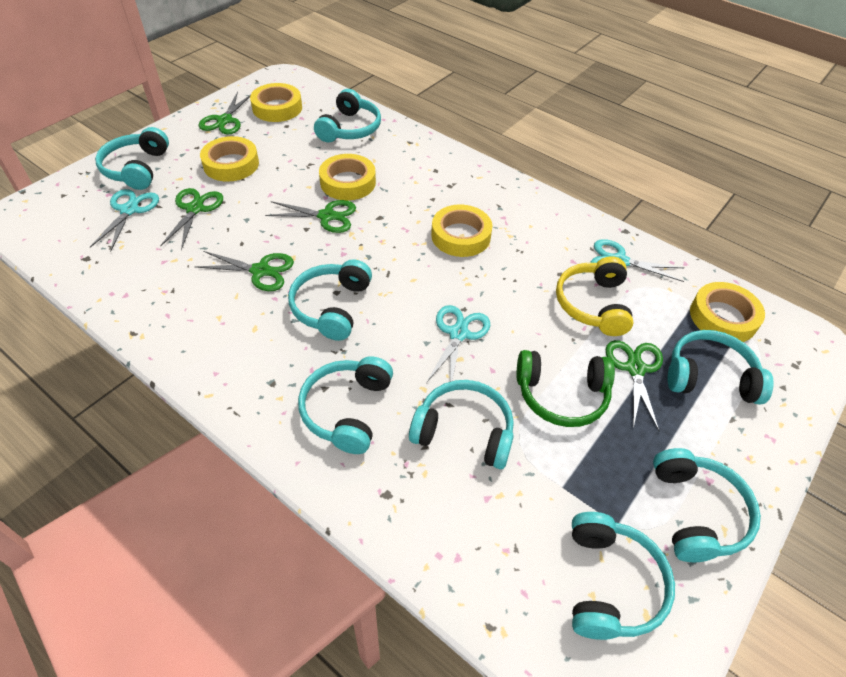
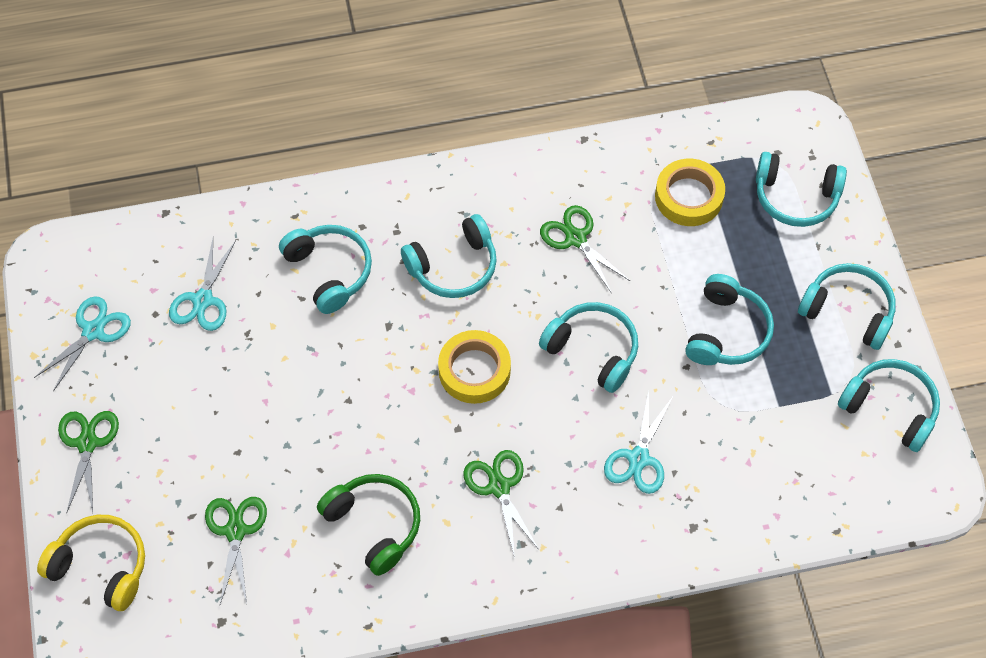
green scissors: 5 -> 4
turquoise headphones: 8 -> 7
yellow tape: 5 -> 2

